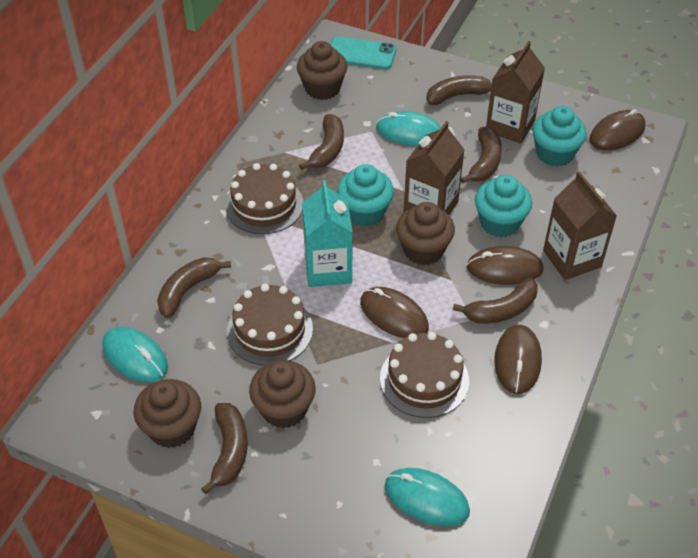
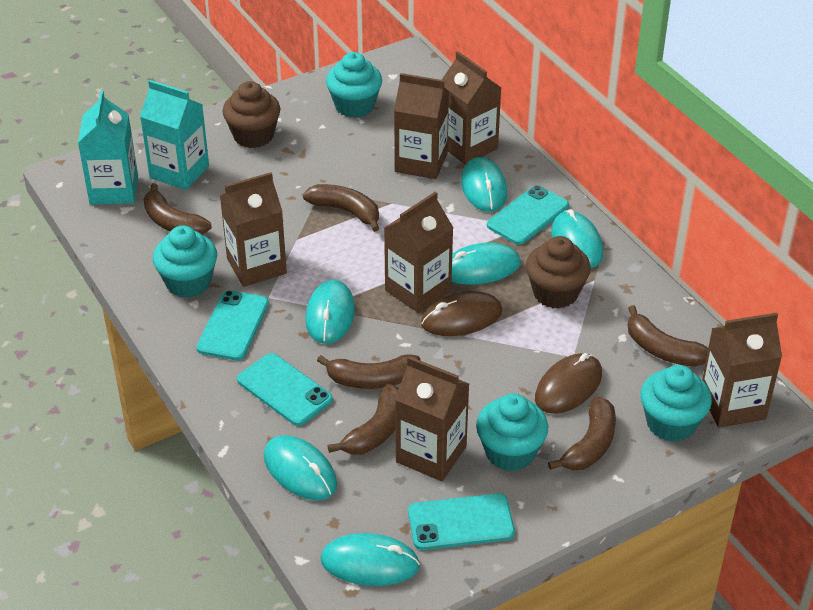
brown cake: 3 -> 0
brown carton: 3 -> 6
brown cupcake: 4 -> 2
brown mouse: 4 -> 2
turquoise carton: 1 -> 2
turquoise cupcake: 3 -> 4
turquoise mouse: 3 -> 6
turquoise phone: 1 -> 4

